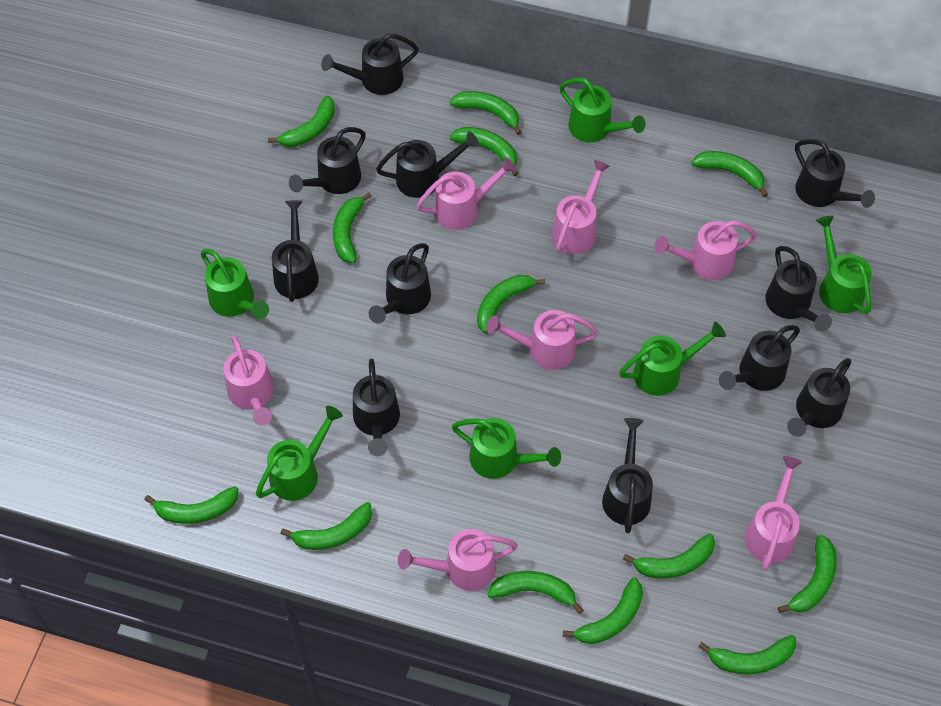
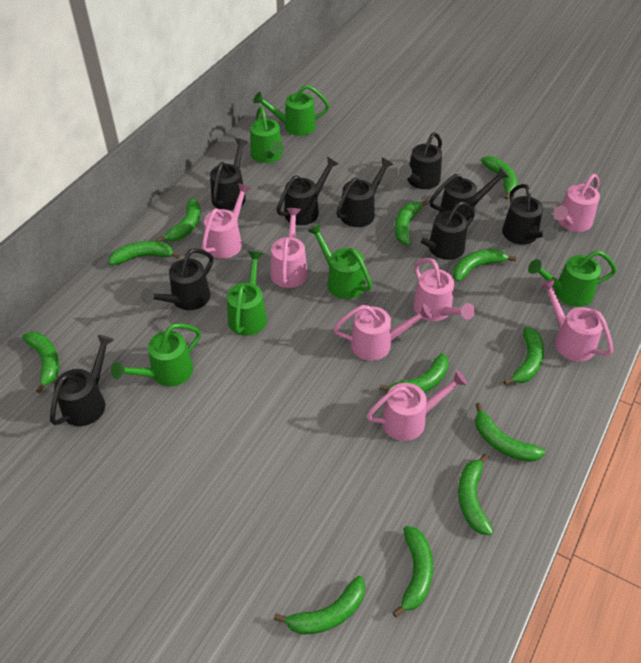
black watering can: 11 -> 9
green banana: 13 -> 12

